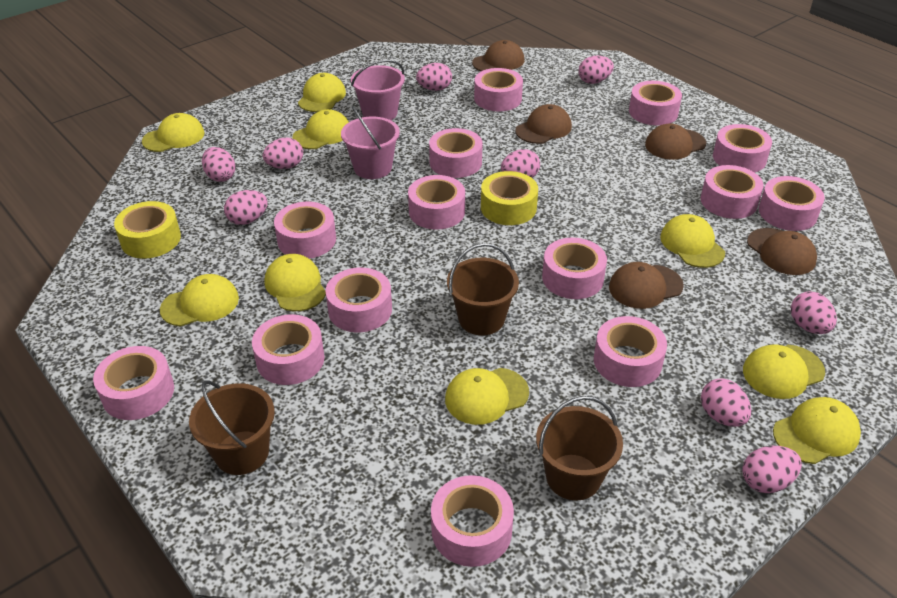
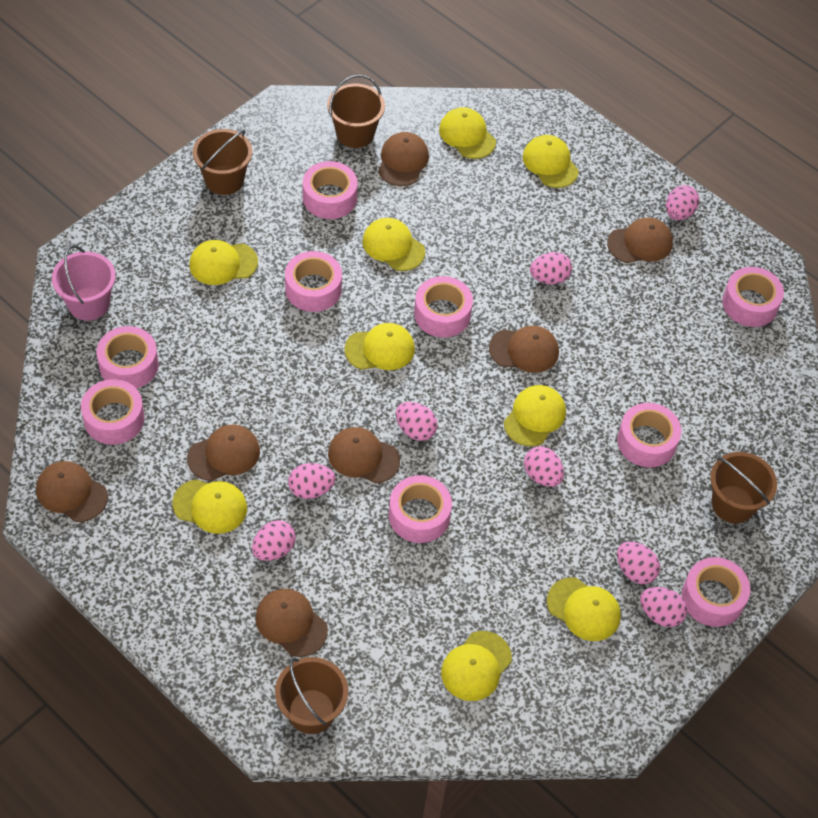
brown bucket: 3 -> 4
brown cap: 5 -> 7
pink bucket: 2 -> 1
pink egg: 9 -> 8
pink tape: 14 -> 9
yellow tape: 2 -> 0

